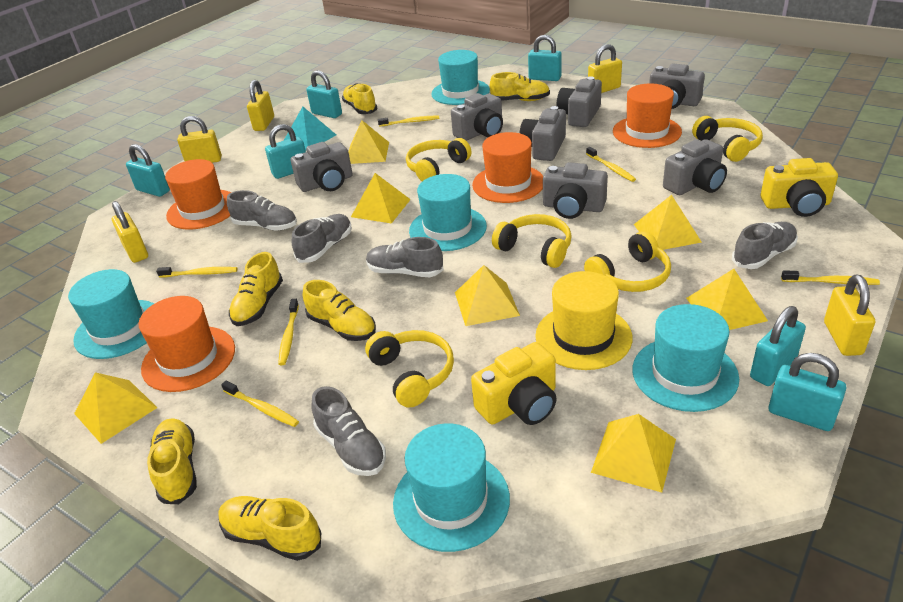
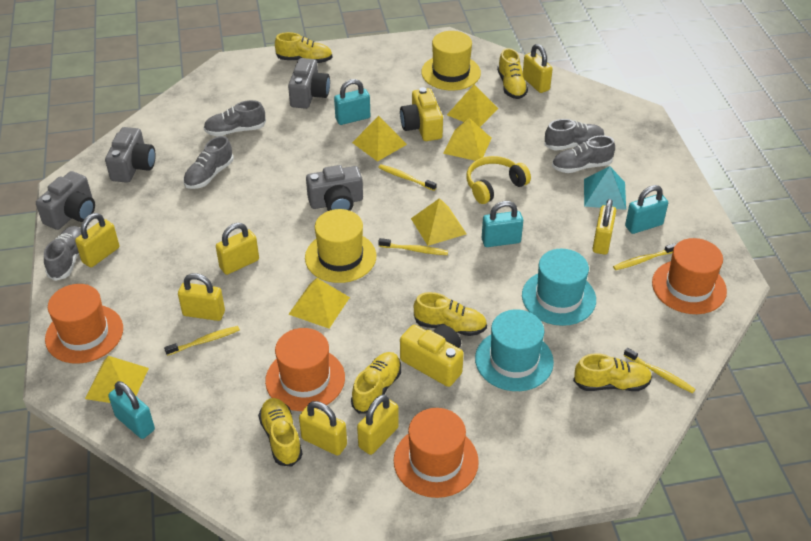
grey camera: 7 -> 4
turquoise hat: 5 -> 2
turquoise padlock: 6 -> 4
yellow hat: 1 -> 2
yellow headphones: 5 -> 1
yellow padlock: 5 -> 7
yellow pyramid: 7 -> 6
yellow toothbrush: 6 -> 5

